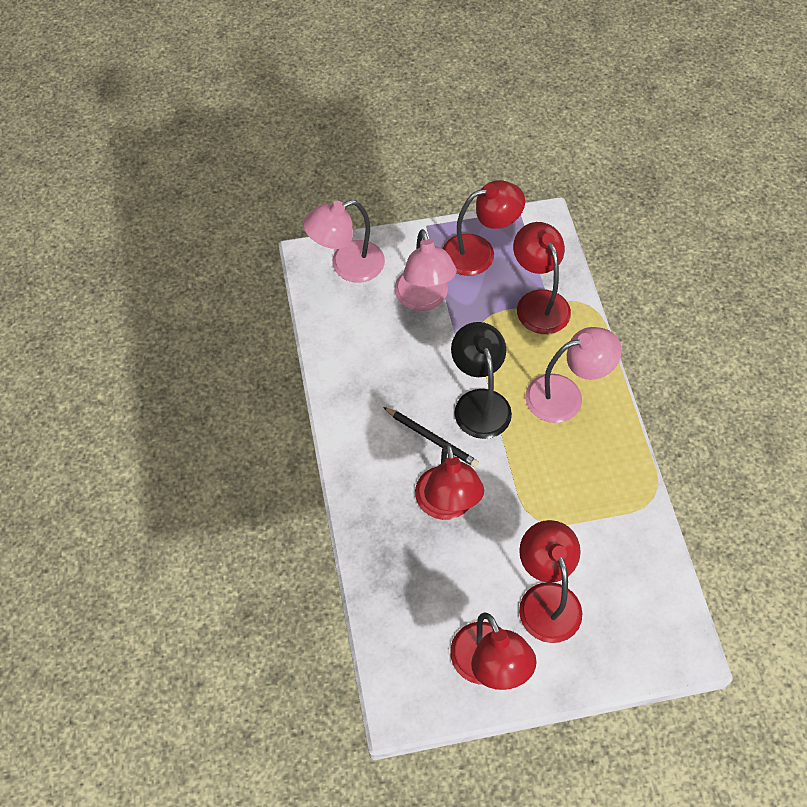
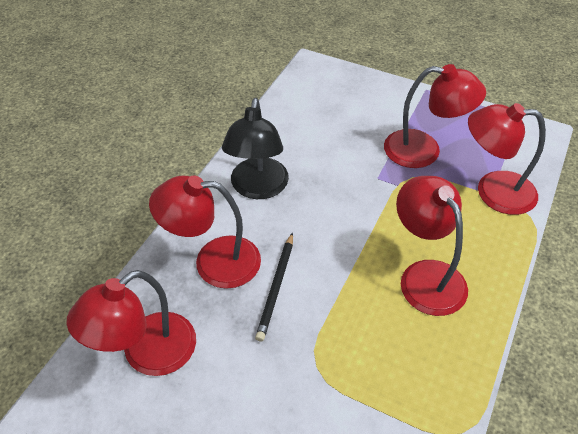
pink lamp: 3 -> 0

